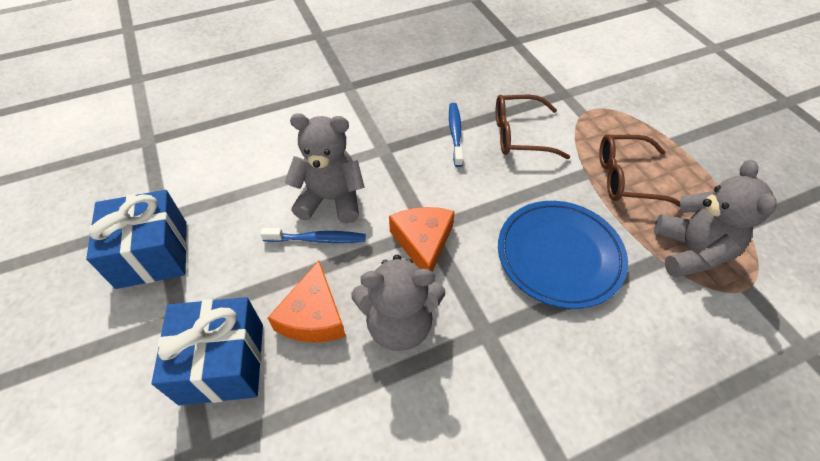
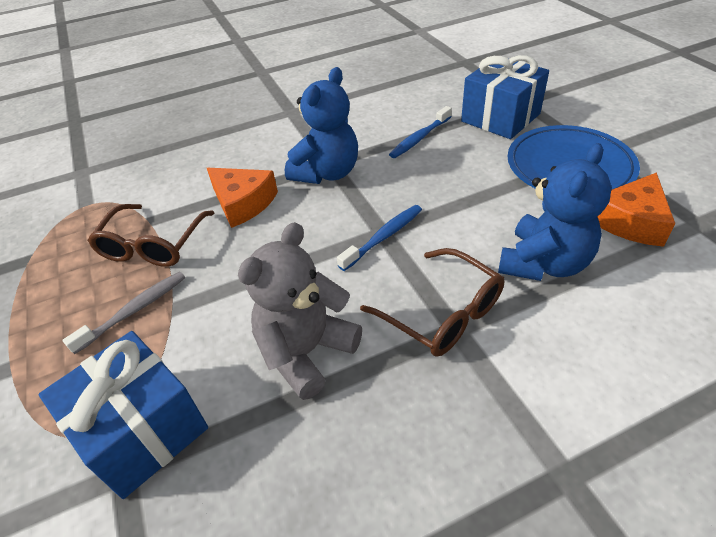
blue teddy bear: 0 -> 2
grey teddy bear: 3 -> 1
grey toothbrush: 0 -> 1

